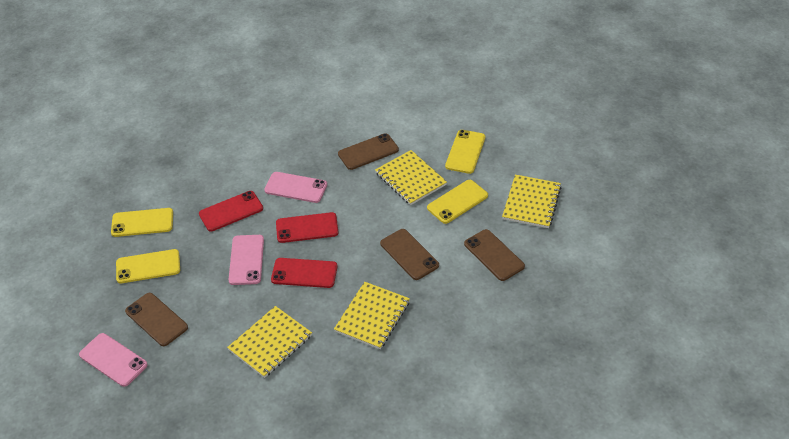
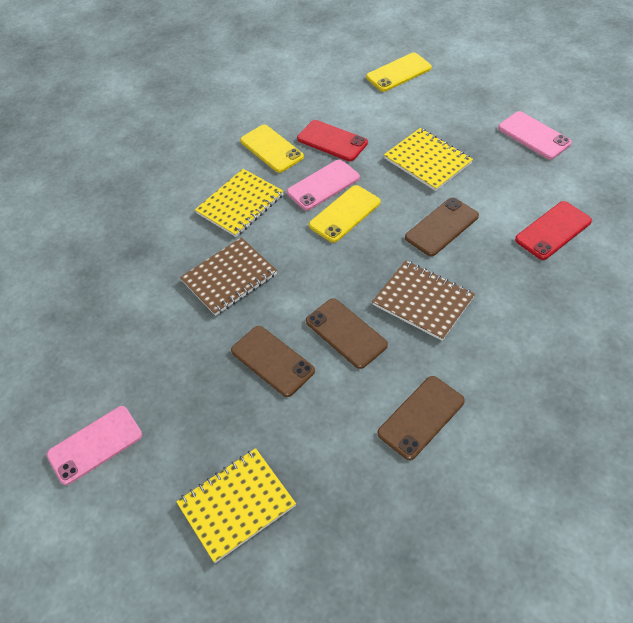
brown notebook: 0 -> 2
red phone: 3 -> 2
yellow notebook: 4 -> 3
yellow phone: 4 -> 3

